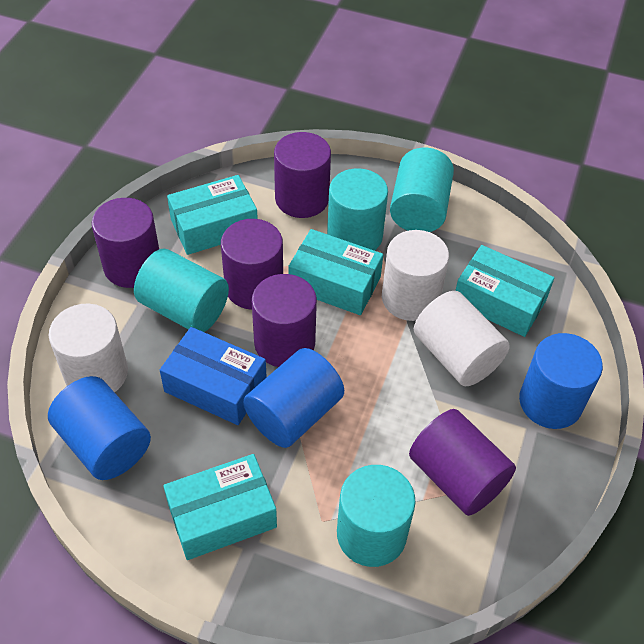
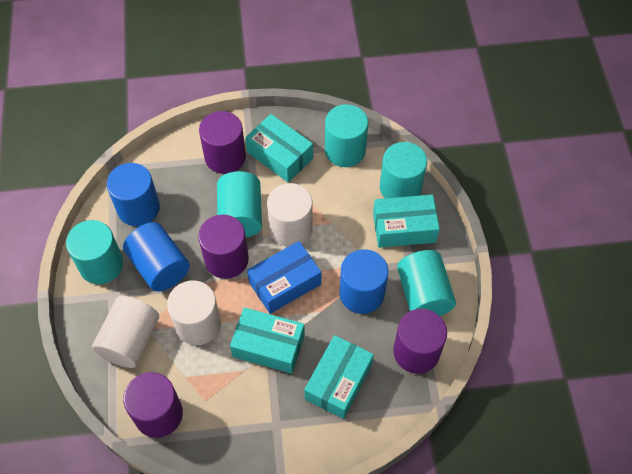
purple cylinder: 5 -> 4
turquoise cylinder: 4 -> 5

